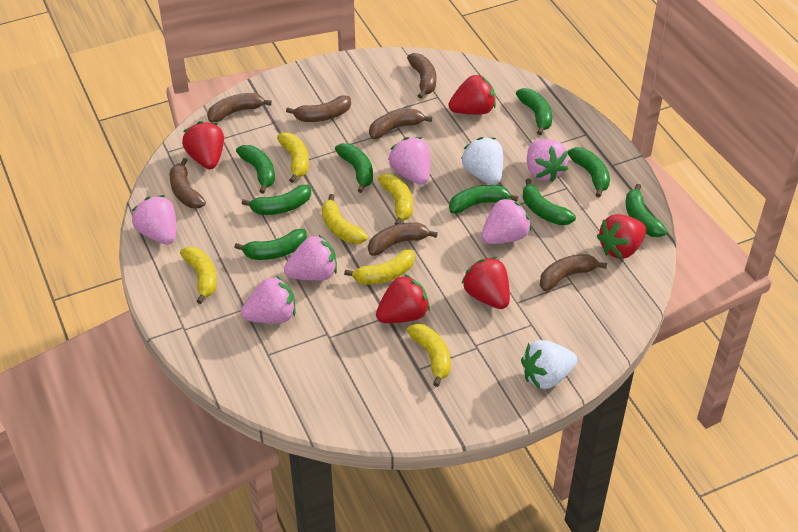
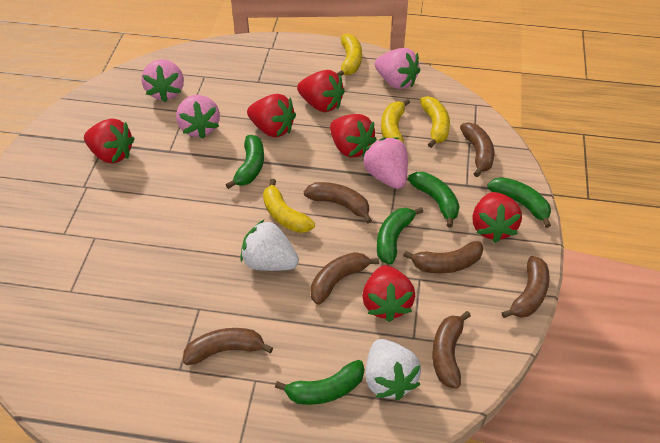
green banana: 9 -> 5
pink strawberry: 6 -> 4
red strawberry: 5 -> 6
yellow banana: 6 -> 4

